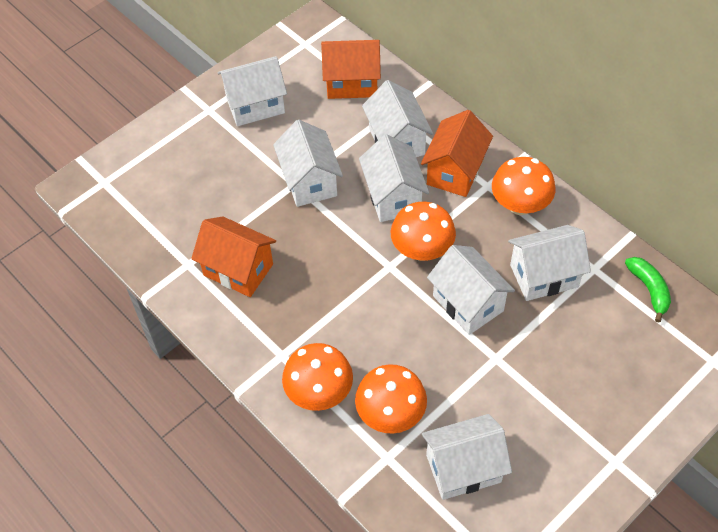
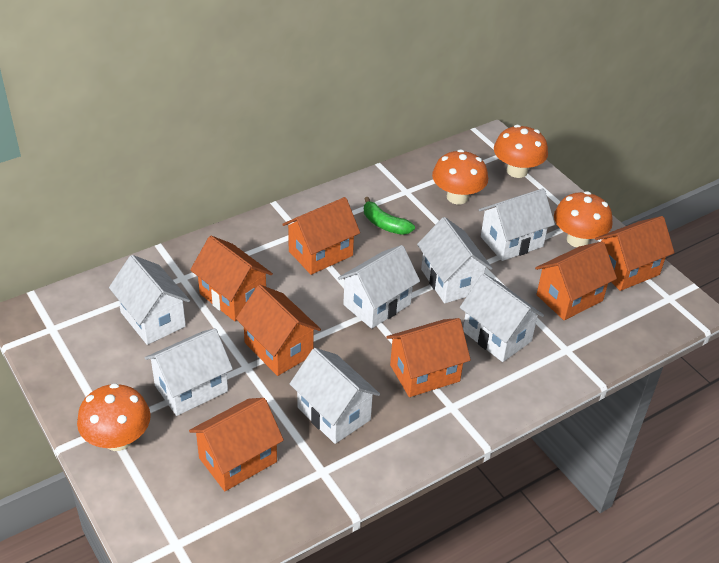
orange house: 3 -> 7

